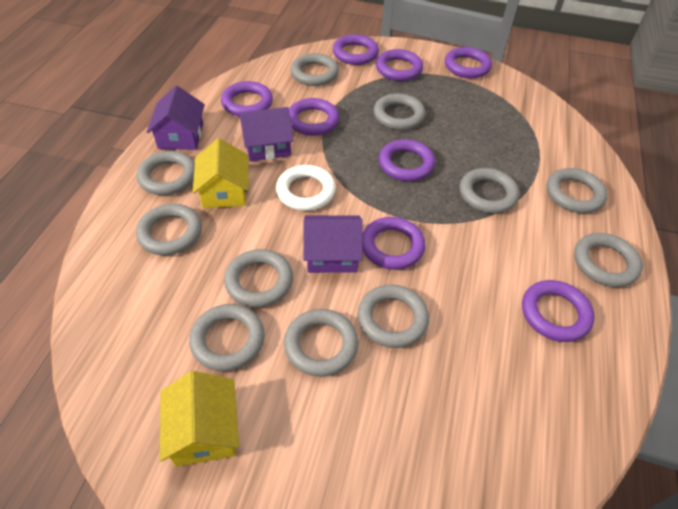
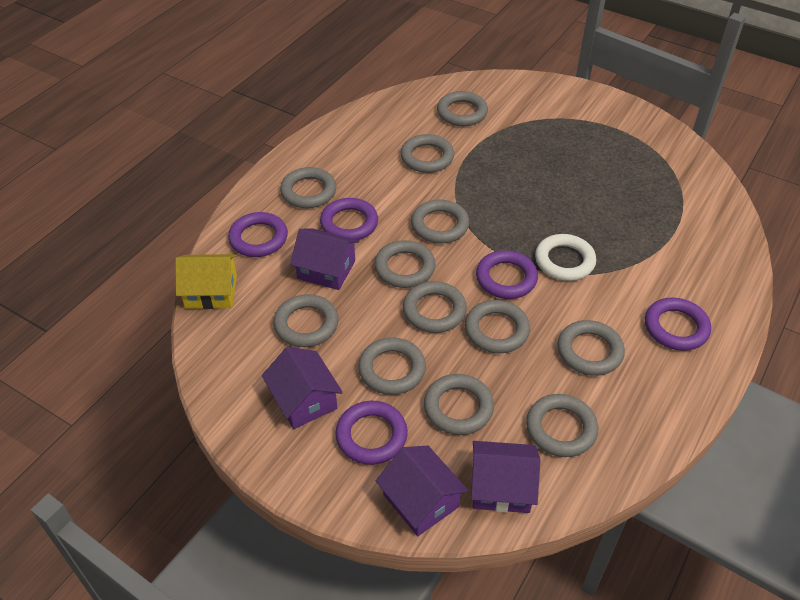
grey ring: 11 -> 12
purple house: 3 -> 4
purple ring: 8 -> 5
yellow house: 2 -> 1

